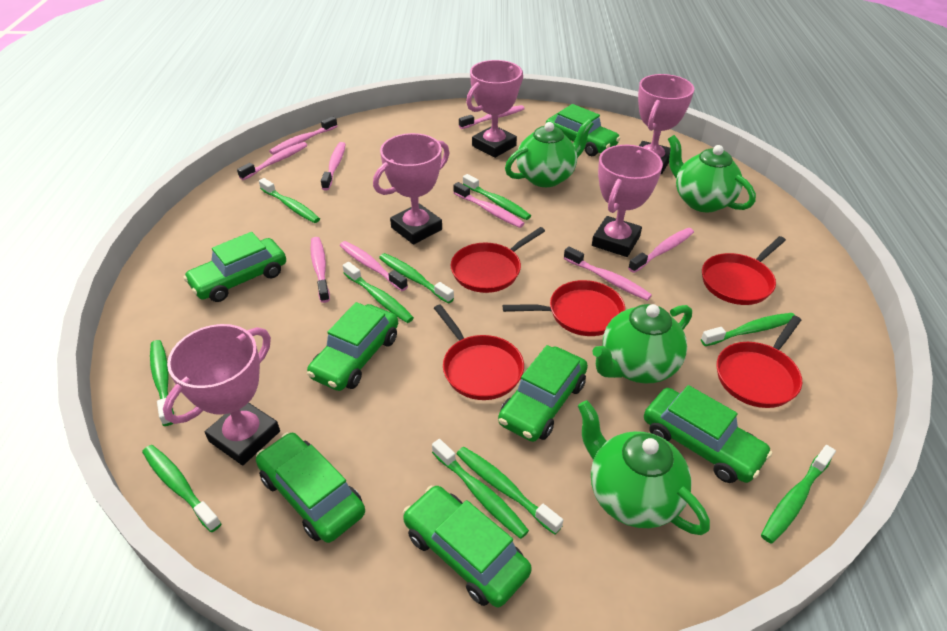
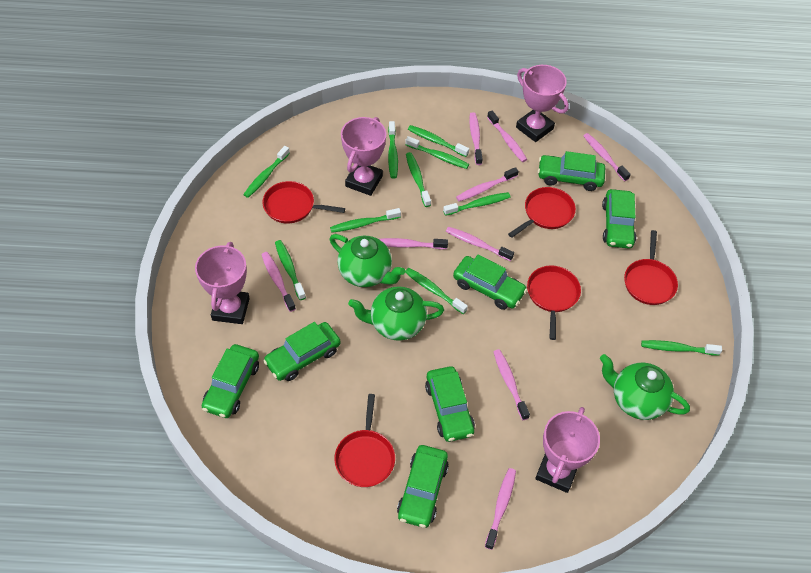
green teapot: 4 -> 3
pink trophy: 5 -> 4

